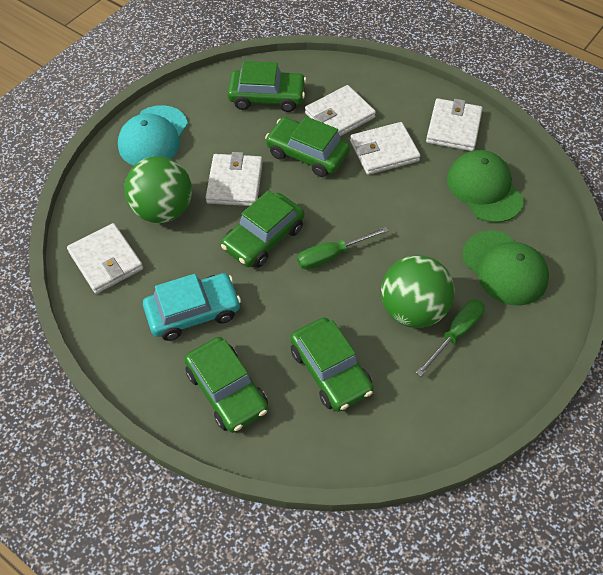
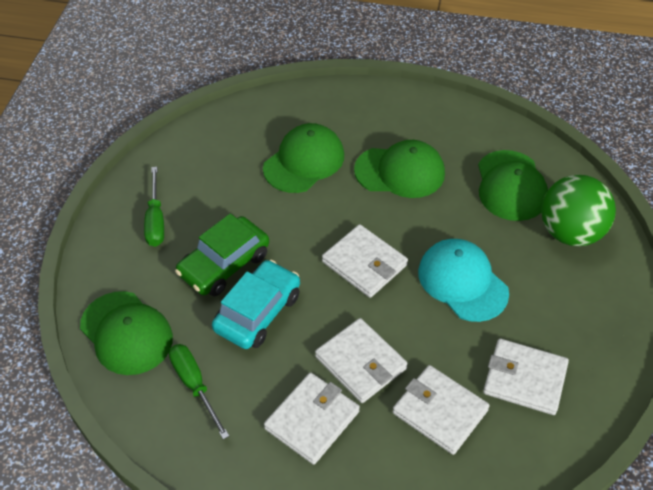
green ball: 2 -> 1
green cap: 2 -> 4
green car: 5 -> 1

